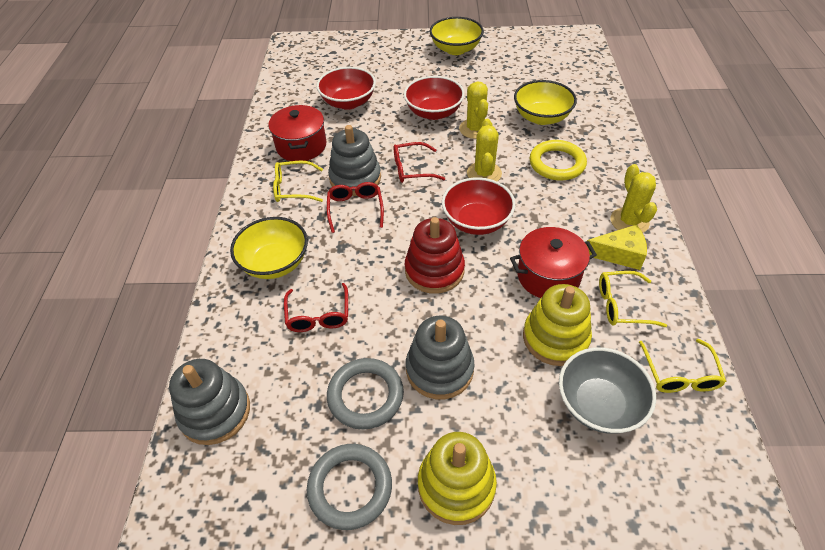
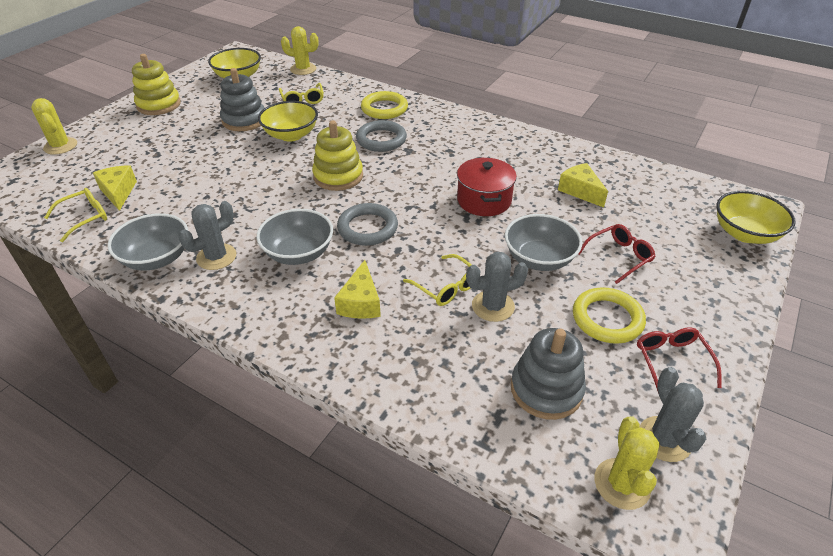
grey bowl: 1 -> 3
grey cactus: 0 -> 3
grey stacking toy: 3 -> 2
red bowl: 3 -> 0
red glasses: 3 -> 2
red pot: 2 -> 1
red stacking toy: 1 -> 0
yellow cheese: 1 -> 3
yellow ring: 1 -> 2

